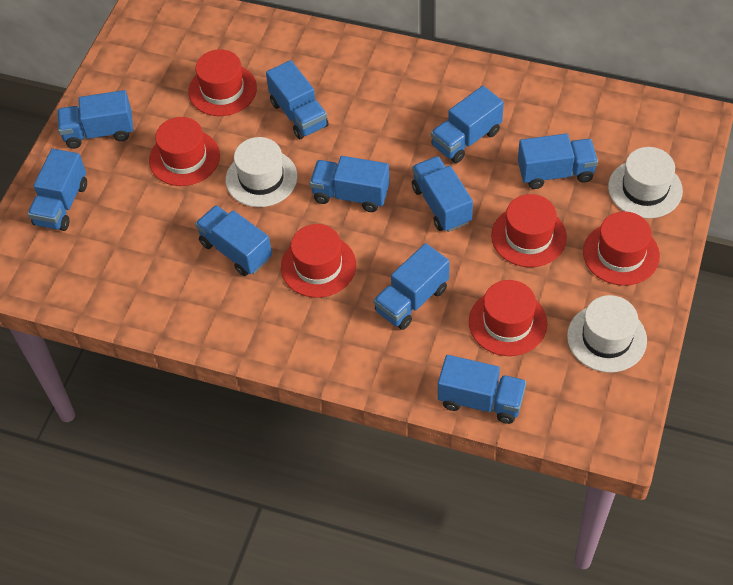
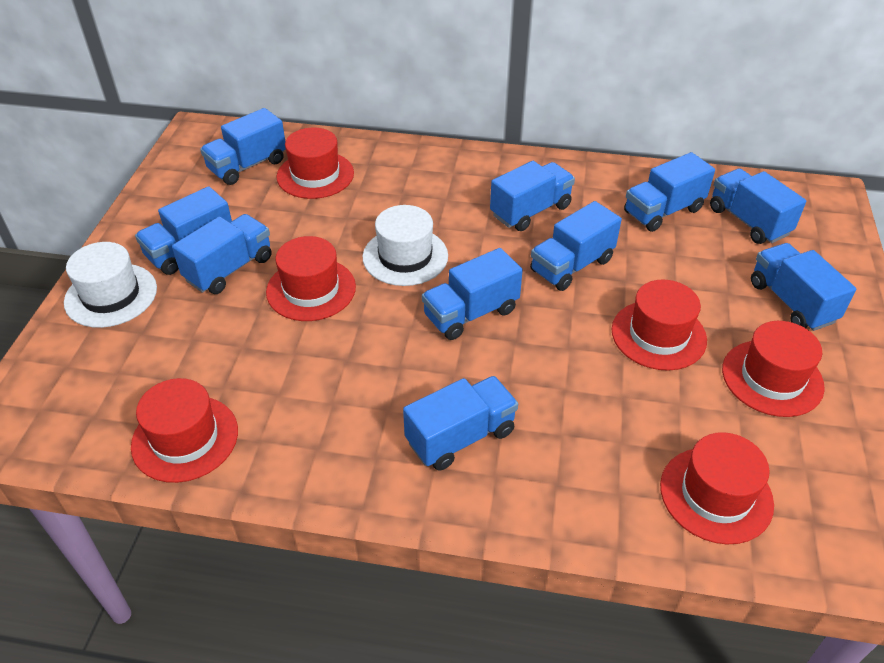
white hat: 3 -> 2

